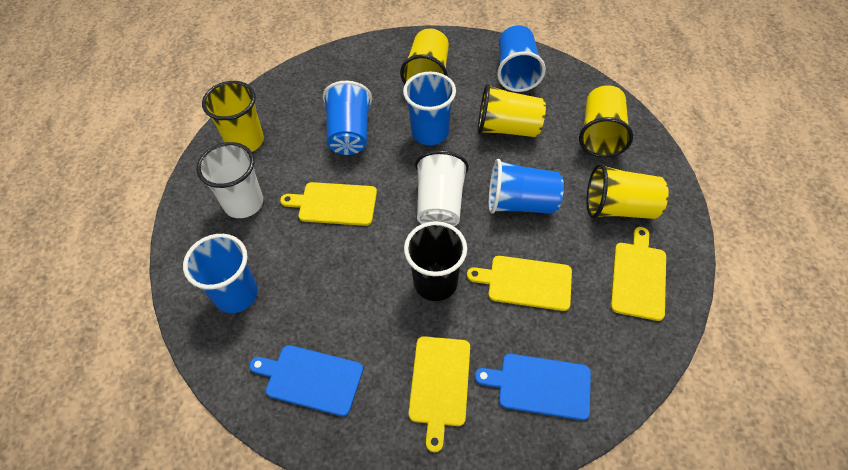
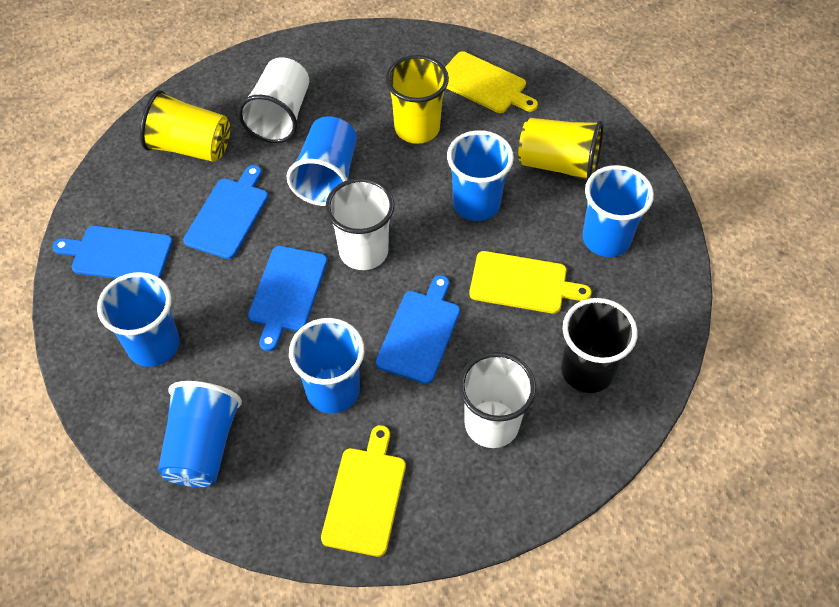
blue cup: 5 -> 6
blue cutting board: 2 -> 4
white cup: 2 -> 3
yellow cup: 5 -> 3
yellow cutting board: 4 -> 3

